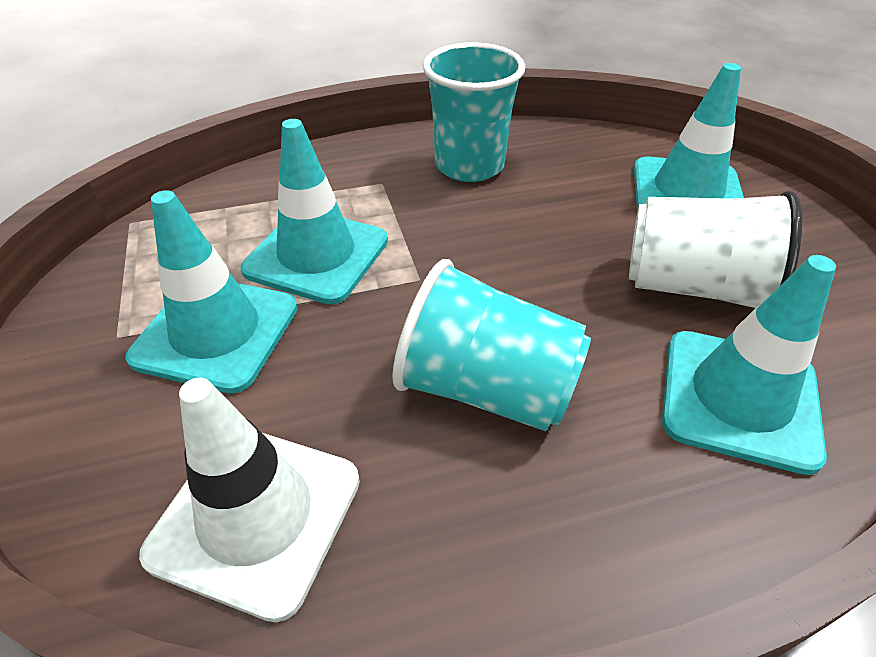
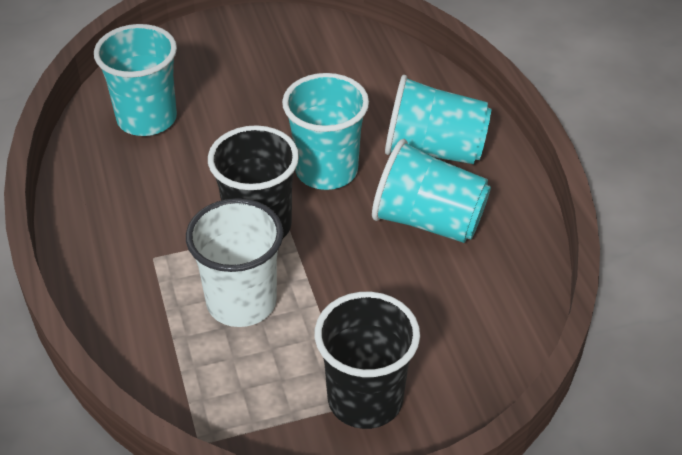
black cup: 0 -> 2
turquoise cup: 2 -> 4
turquoise traffic cone: 4 -> 0
white traffic cone: 1 -> 0

